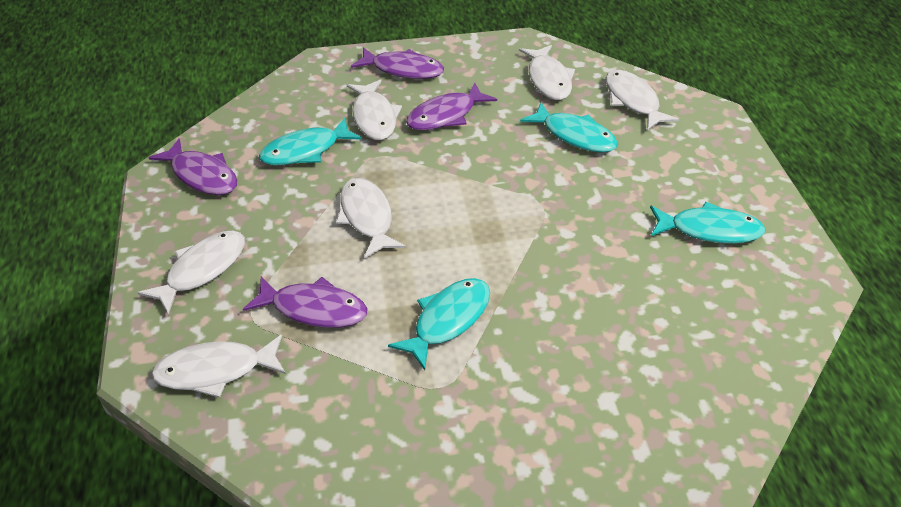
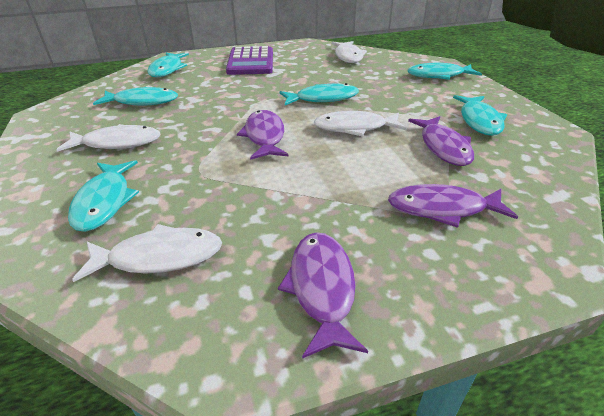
purple calculator: 0 -> 1
turquoise fish: 4 -> 6
white fish: 6 -> 4

